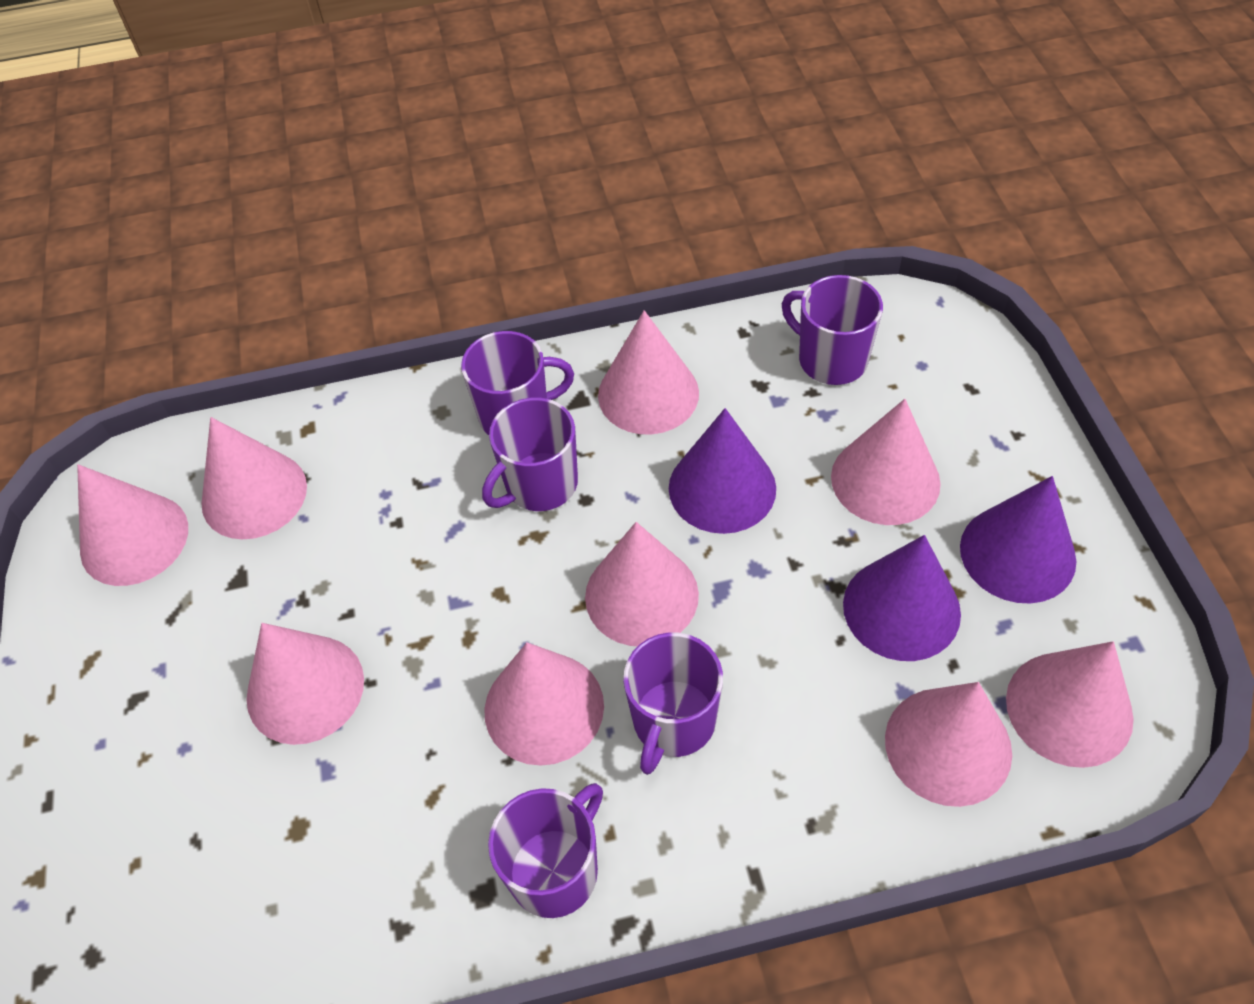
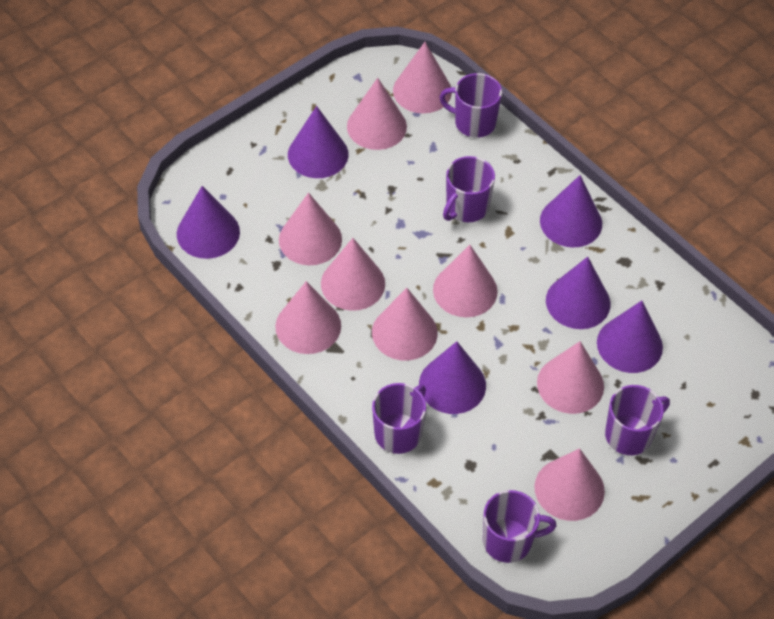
purple cone: 3 -> 6

